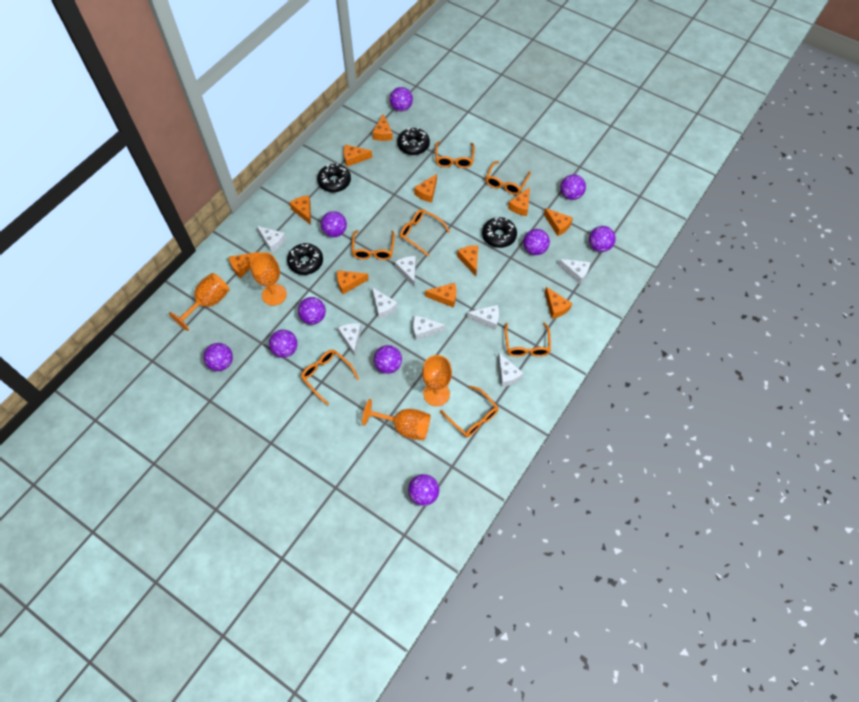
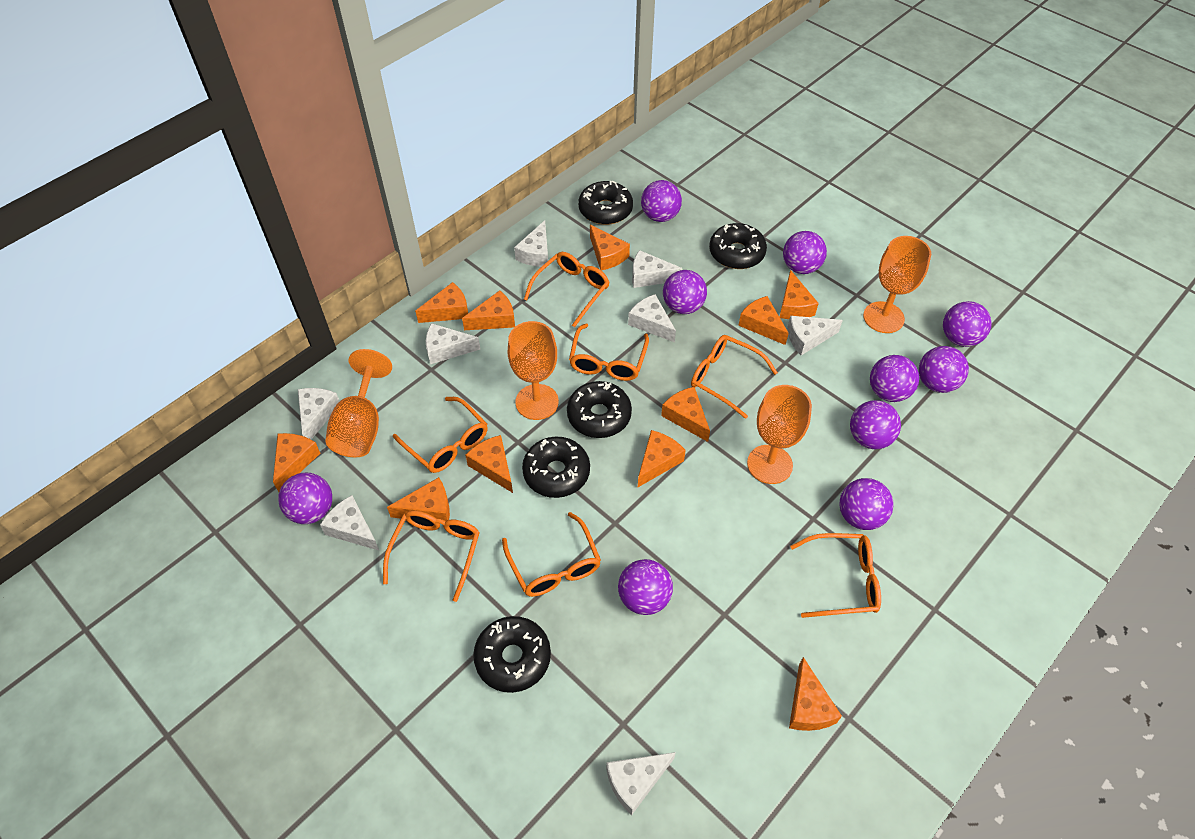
black donut: 4 -> 5

